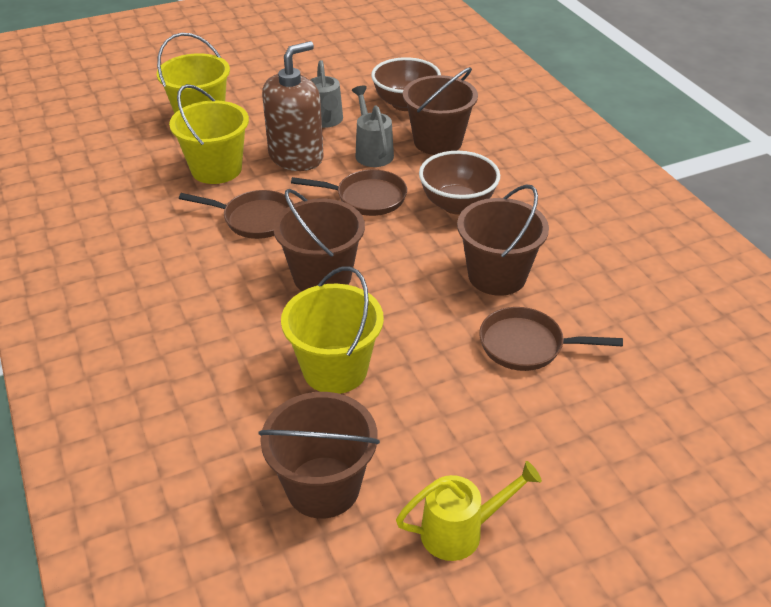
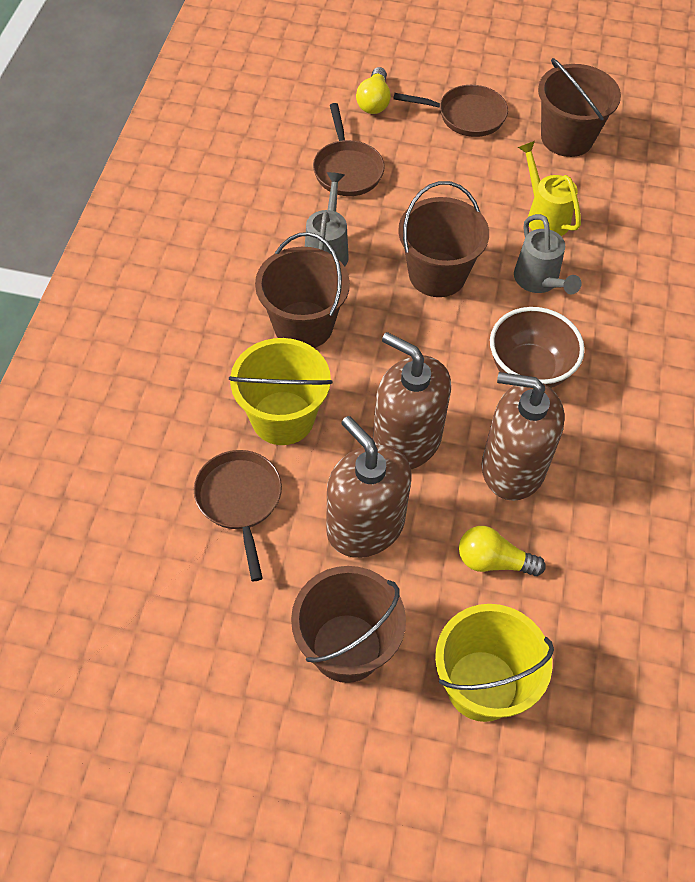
brown bowl: 2 -> 1
brown soap dispenser: 1 -> 3
yellow bucket: 3 -> 2
yellow light bulb: 0 -> 2

